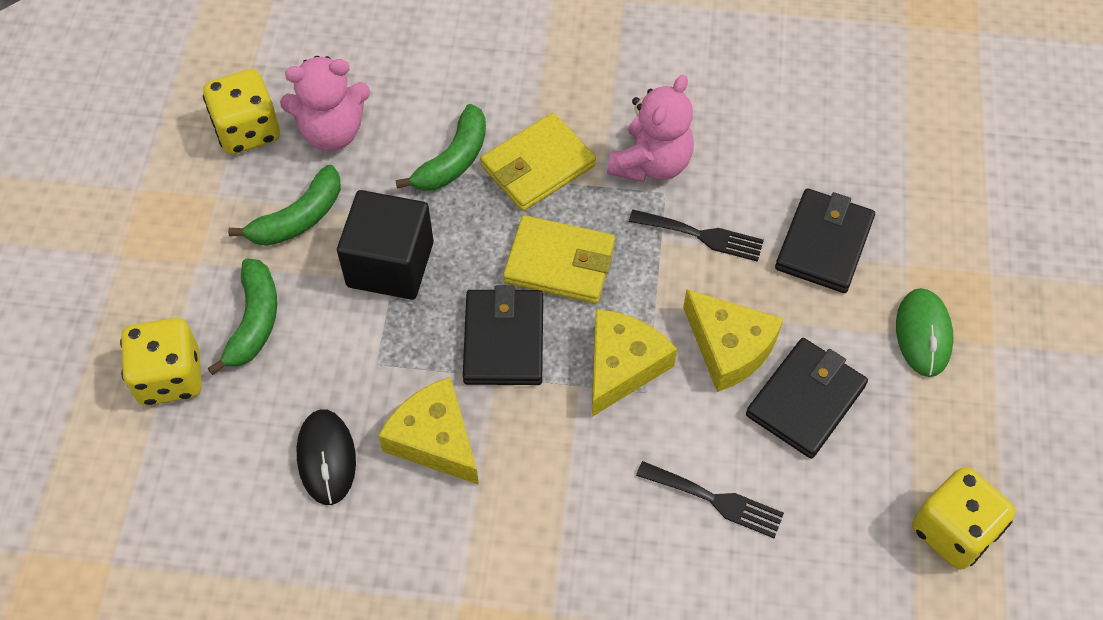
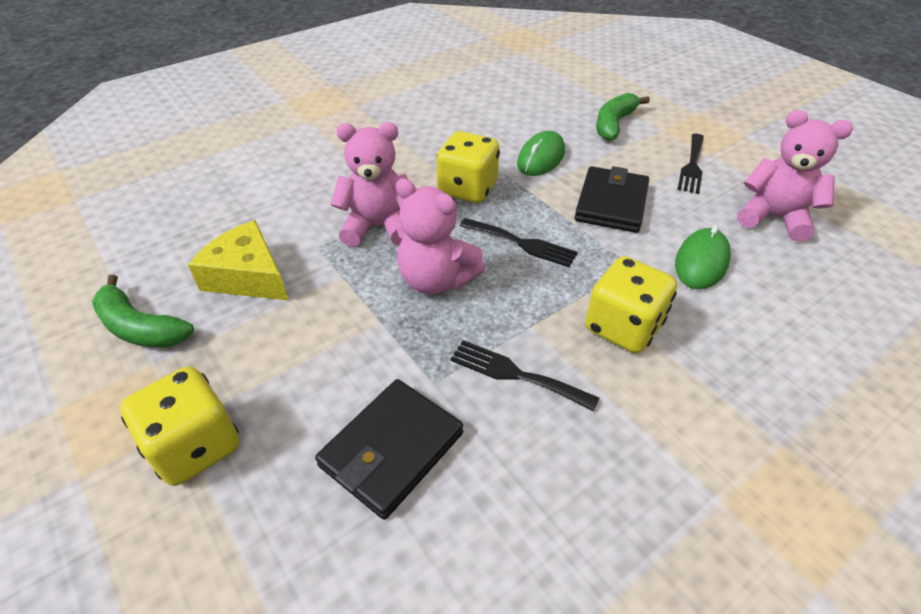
black cube: 1 -> 0
black fork: 2 -> 3
black mouse: 1 -> 0
black wallet: 3 -> 2
green banana: 3 -> 2
green mouse: 1 -> 2
pink teddy bear: 2 -> 3
yellow cheese: 3 -> 1
yellow wallet: 2 -> 0

